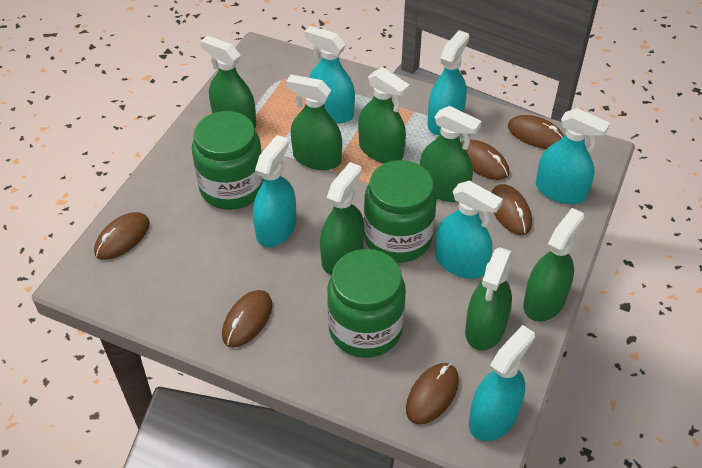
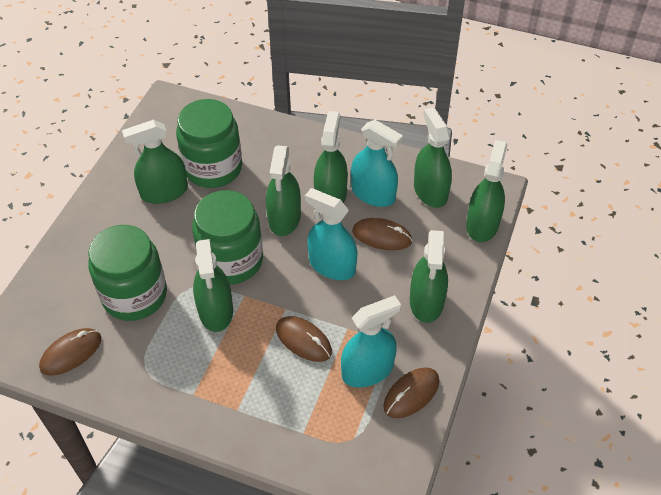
brown mouse: 6 -> 4
turquoise spray bottle: 6 -> 3

